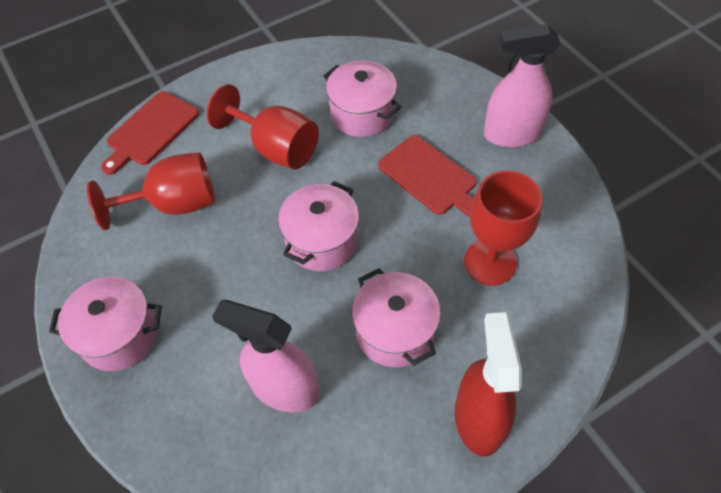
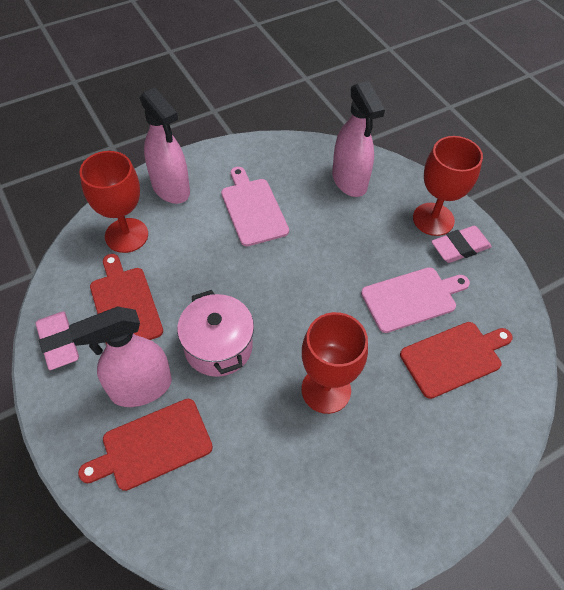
pink cutting board: 0 -> 2
pink eraser: 0 -> 2
pink pot: 4 -> 1
pink spray bottle: 2 -> 3
red cutting board: 2 -> 3
red spray bottle: 1 -> 0

